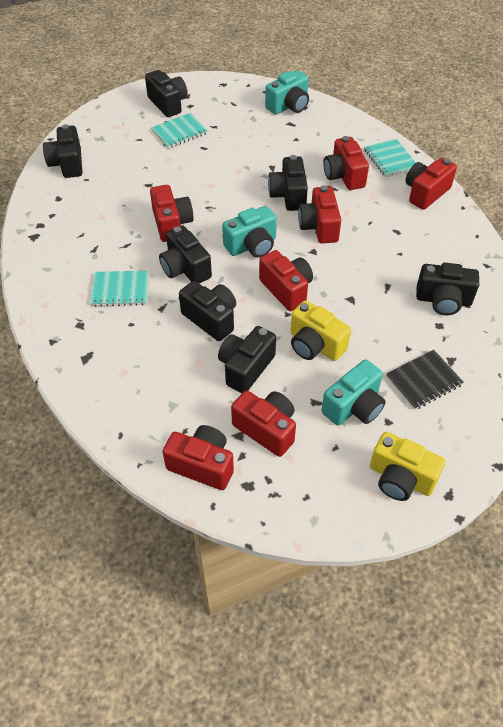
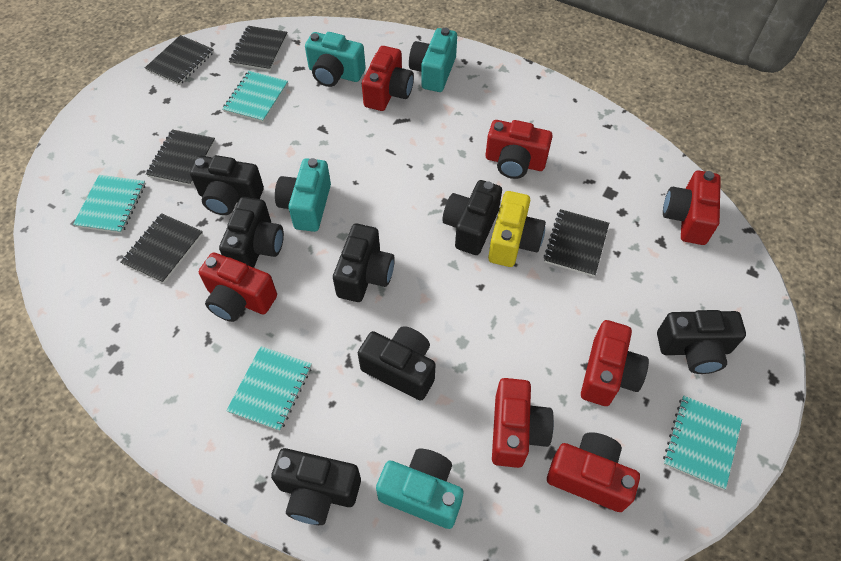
black notebook: 1 -> 5
turquoise camera: 3 -> 4
turquoise notebook: 3 -> 4
yellow camera: 2 -> 1

